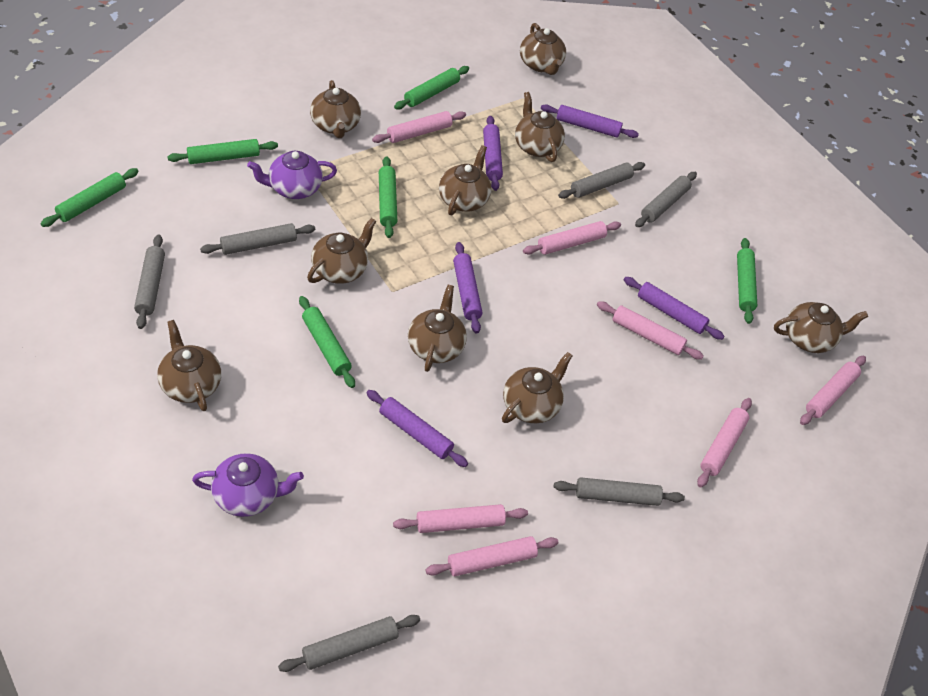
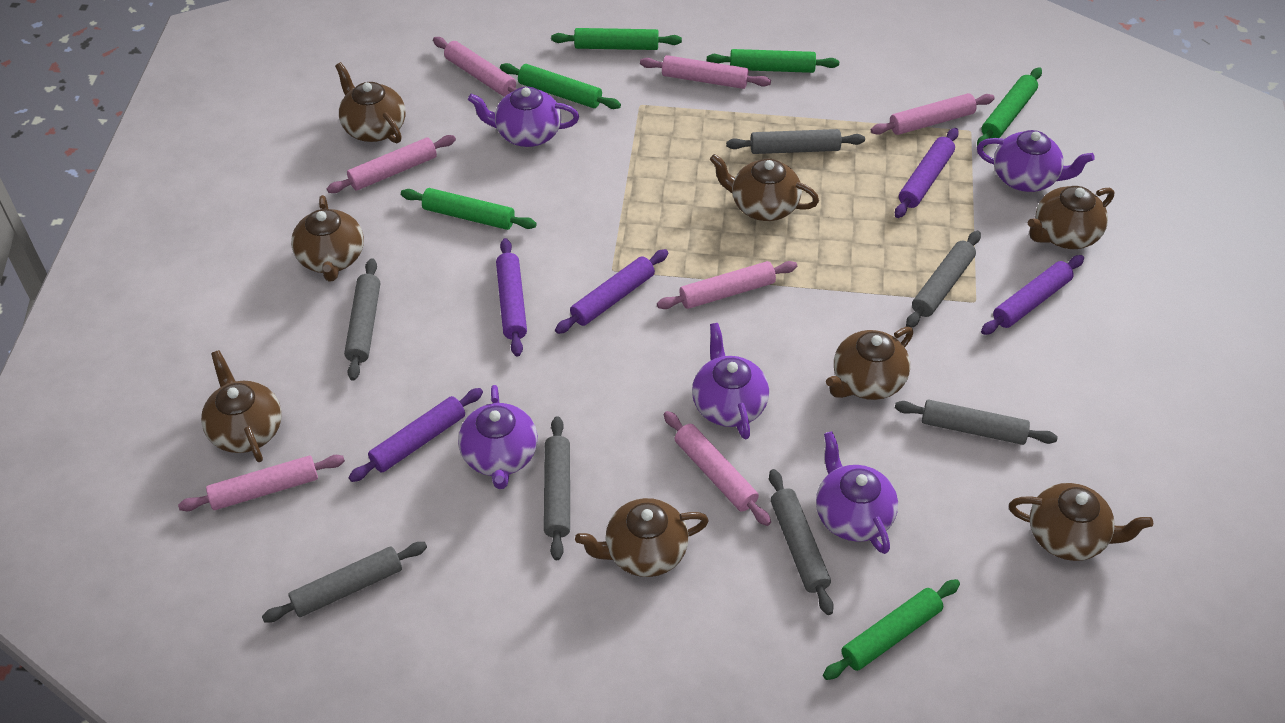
brown teapot: 9 -> 8
grey rolling pin: 6 -> 7
purple teapot: 2 -> 5

